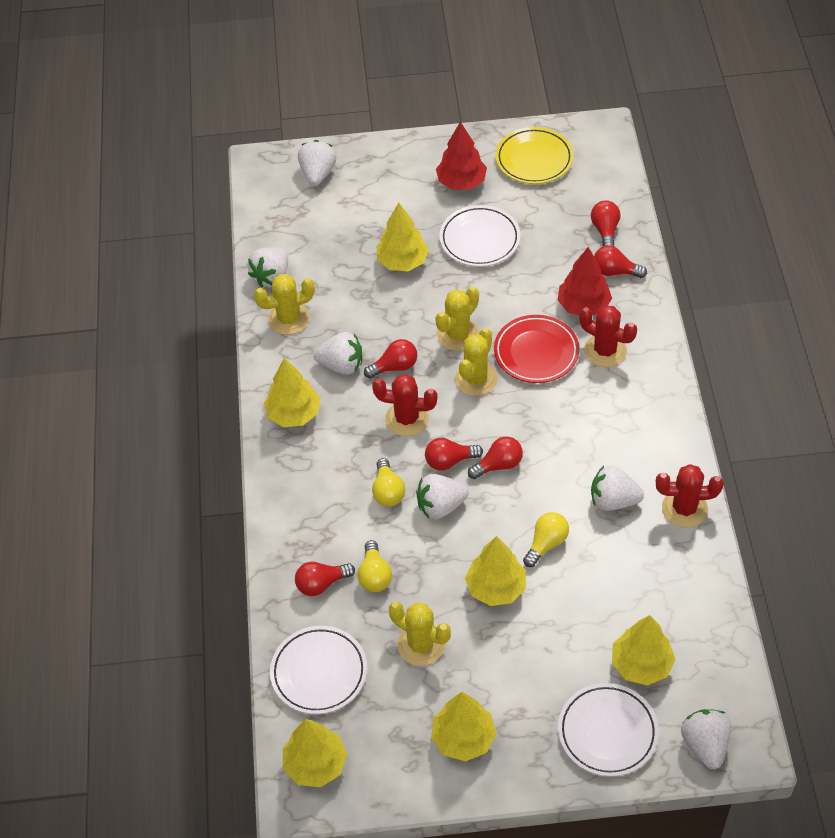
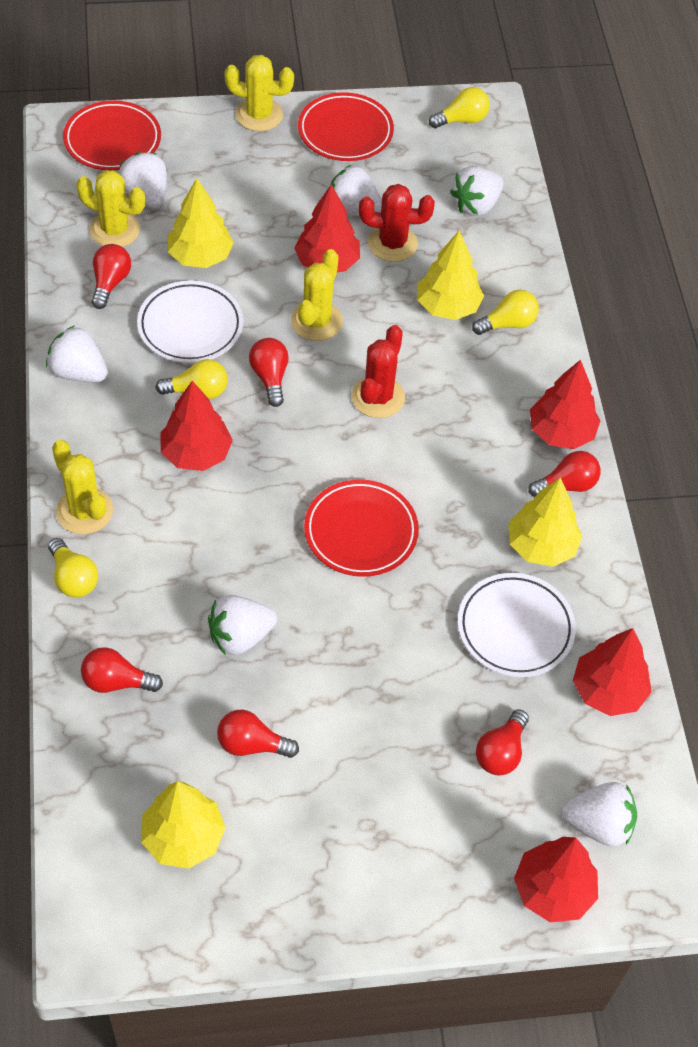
red cactus: 3 -> 2
red plate: 1 -> 3
red tree: 2 -> 5
white plate: 3 -> 2
yellow light bulb: 3 -> 4
yellow plate: 1 -> 0
yellow tree: 6 -> 4

